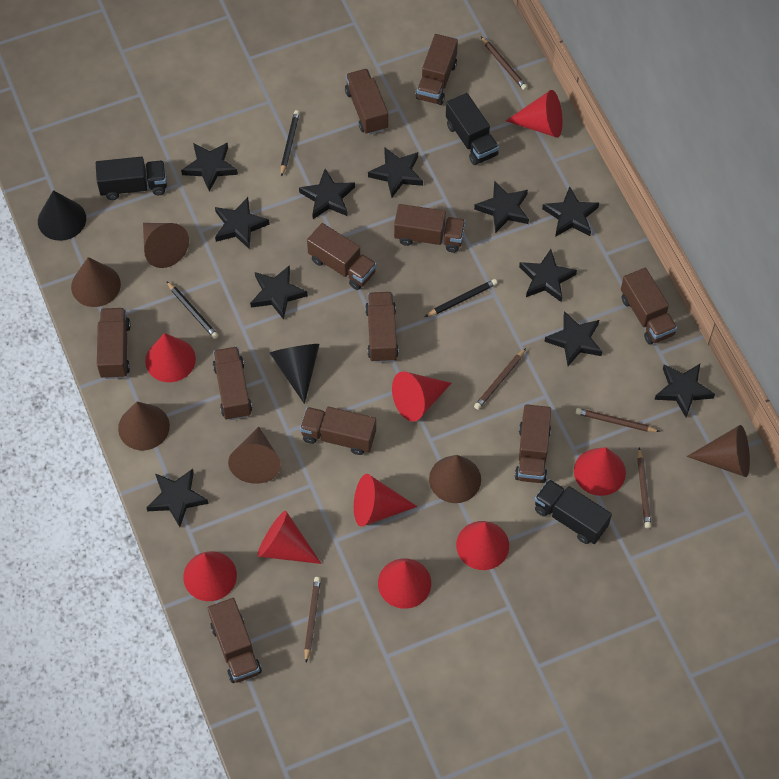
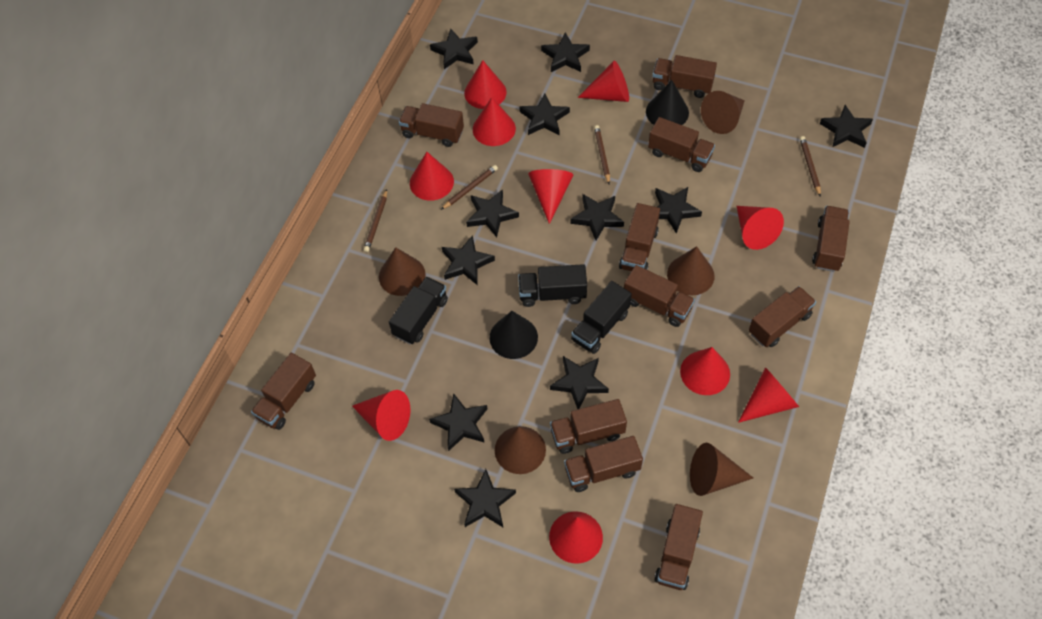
black pencil: 3 -> 0
brown cone: 6 -> 5
brown pencil: 5 -> 4
red cone: 9 -> 10

